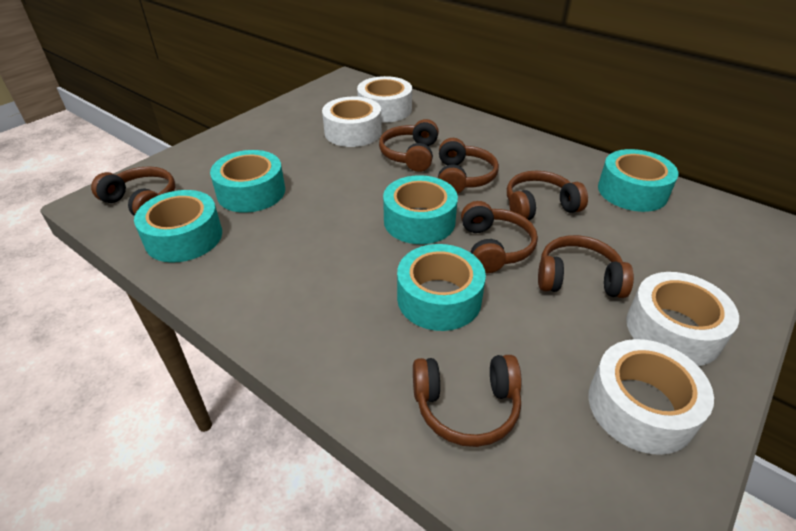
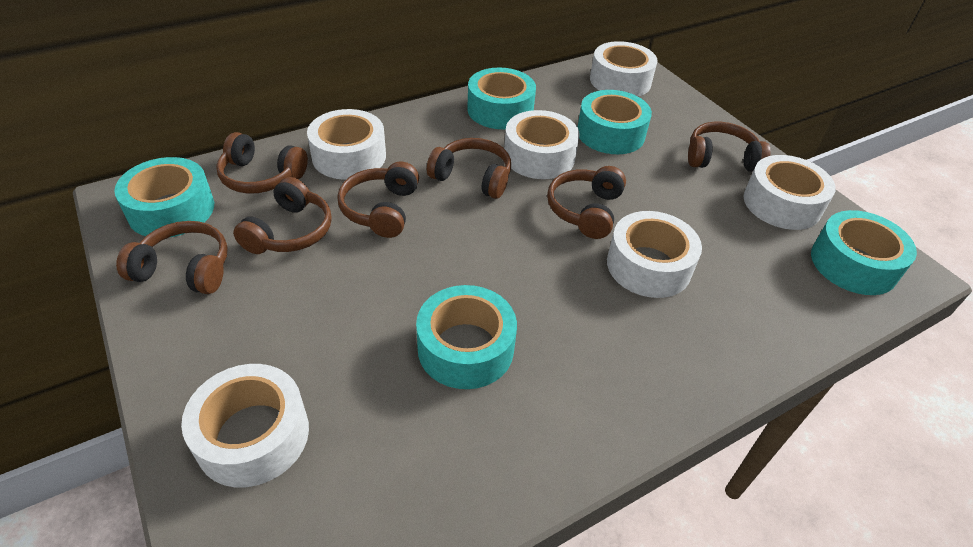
white tape: 4 -> 6

